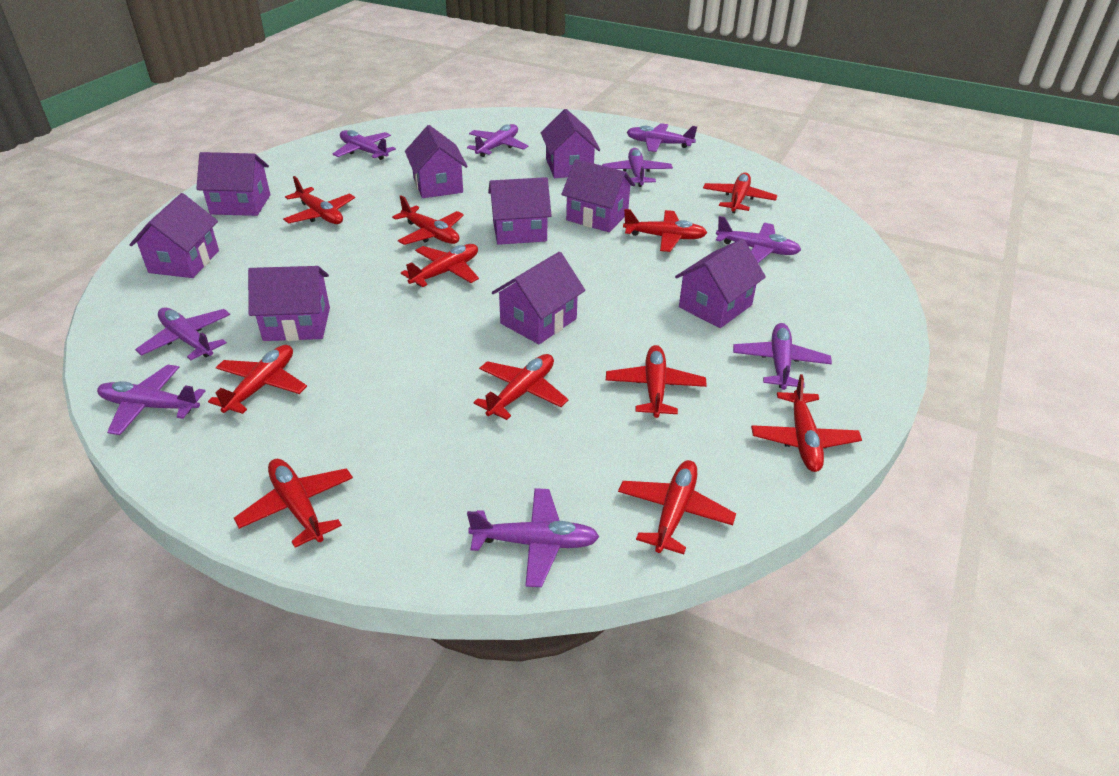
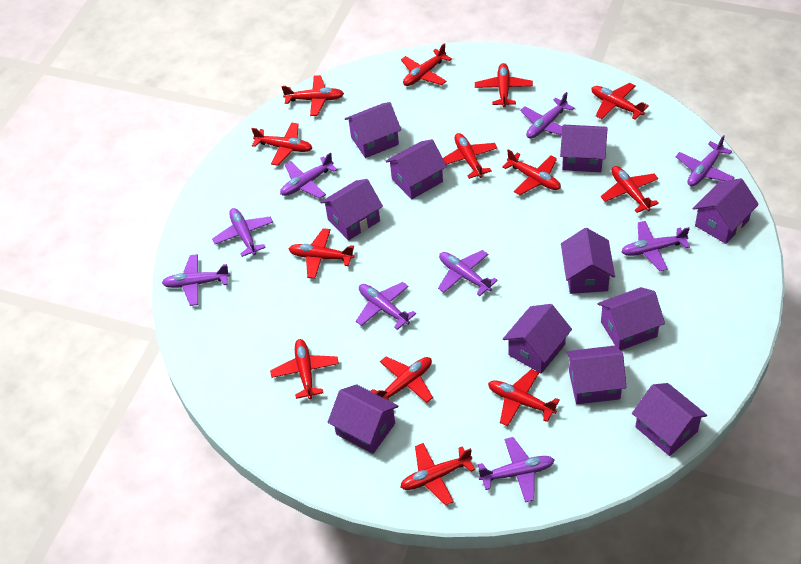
purple house: 9 -> 11
red plane: 11 -> 13

